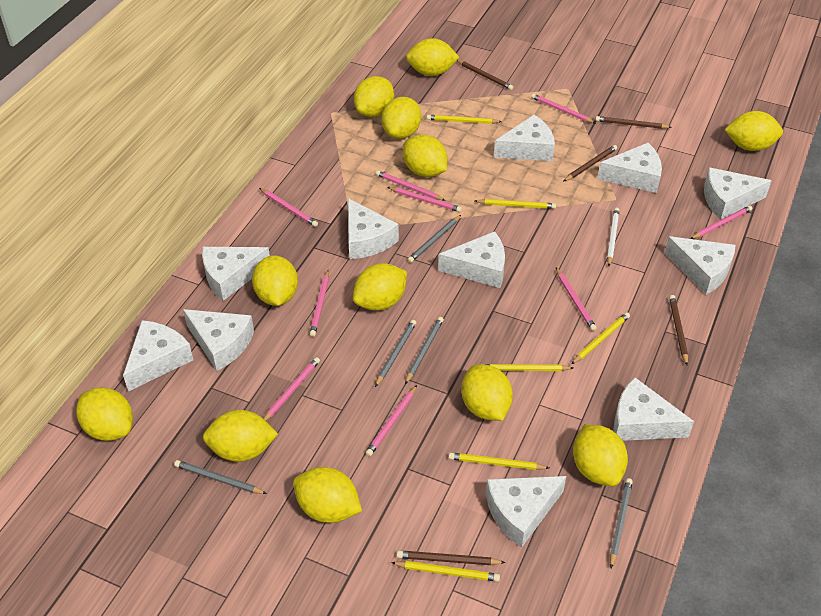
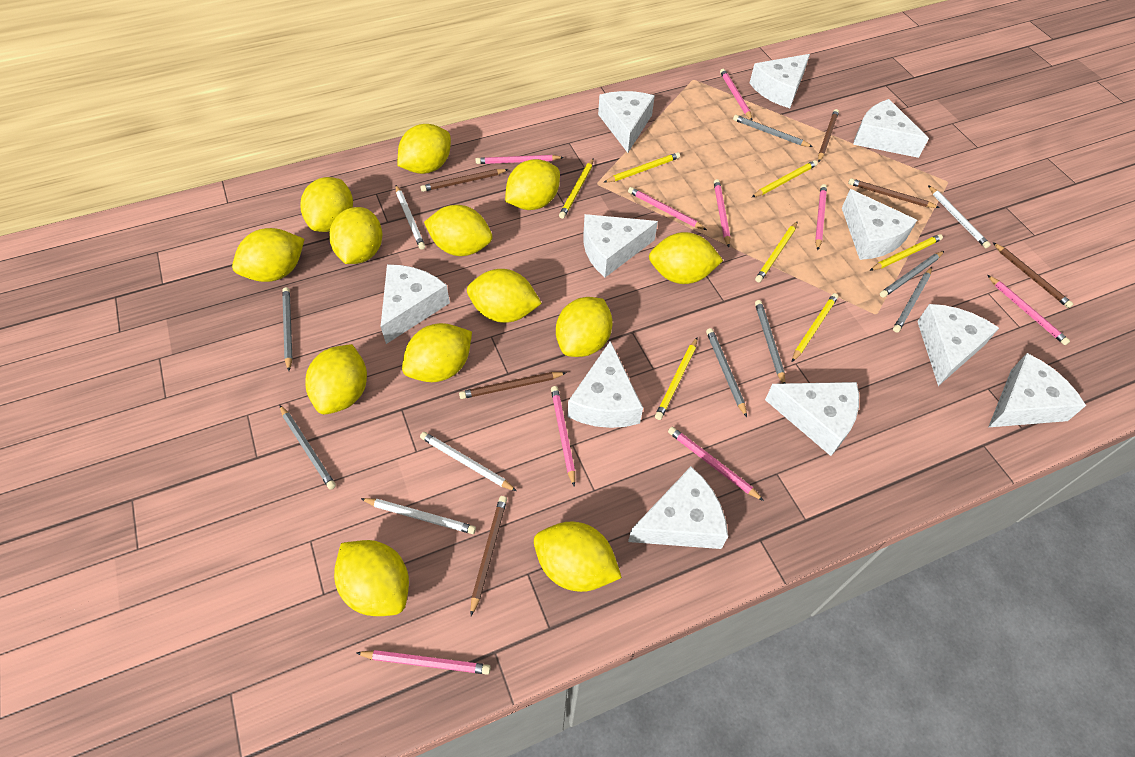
brown pencil: 5 -> 6
grey pencil: 5 -> 7
white pencil: 1 -> 4
yellow lemon: 12 -> 13
yellow pencil: 6 -> 7

